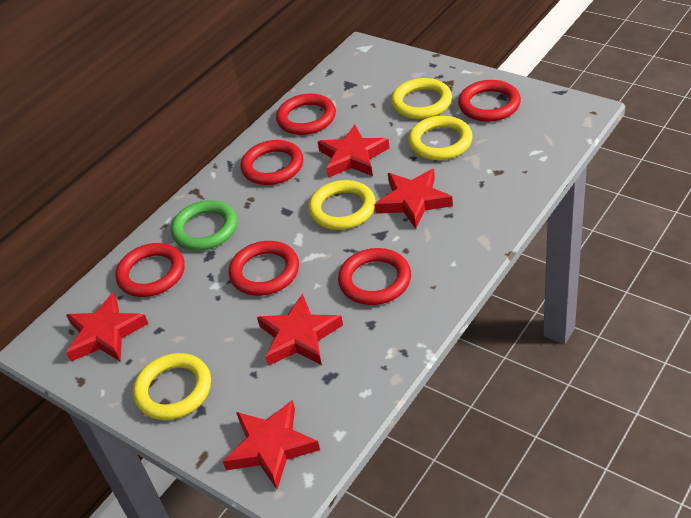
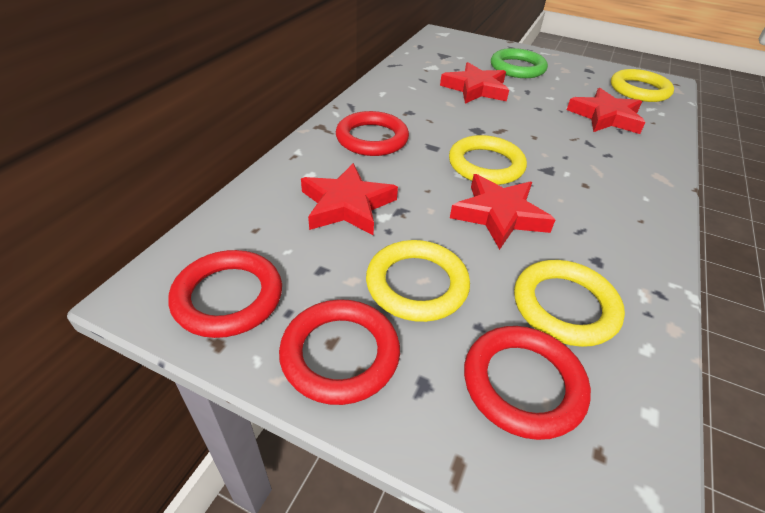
red ring: 6 -> 4
red star: 5 -> 4

